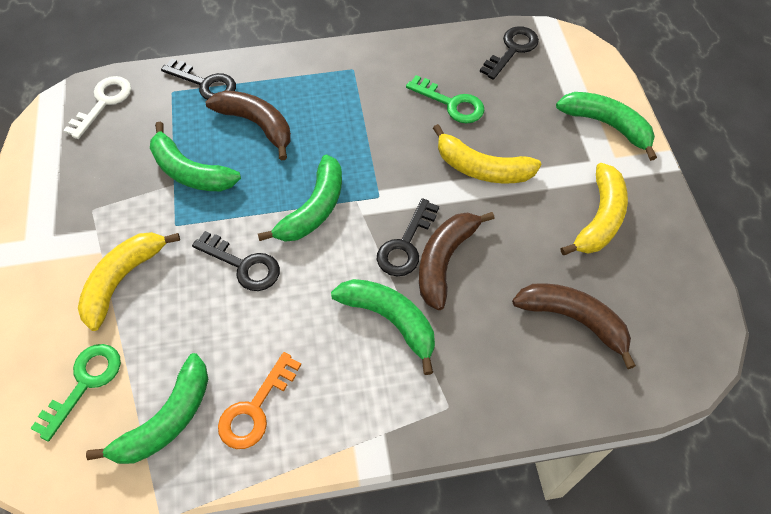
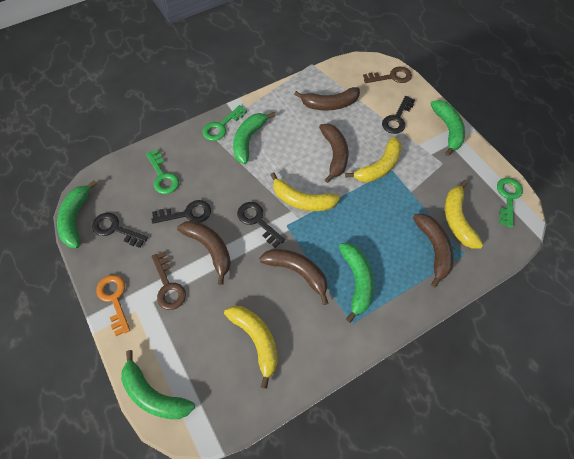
brown banana: 3 -> 5
brown key: 0 -> 2
green key: 2 -> 3
white key: 1 -> 0
yellow banana: 3 -> 4

